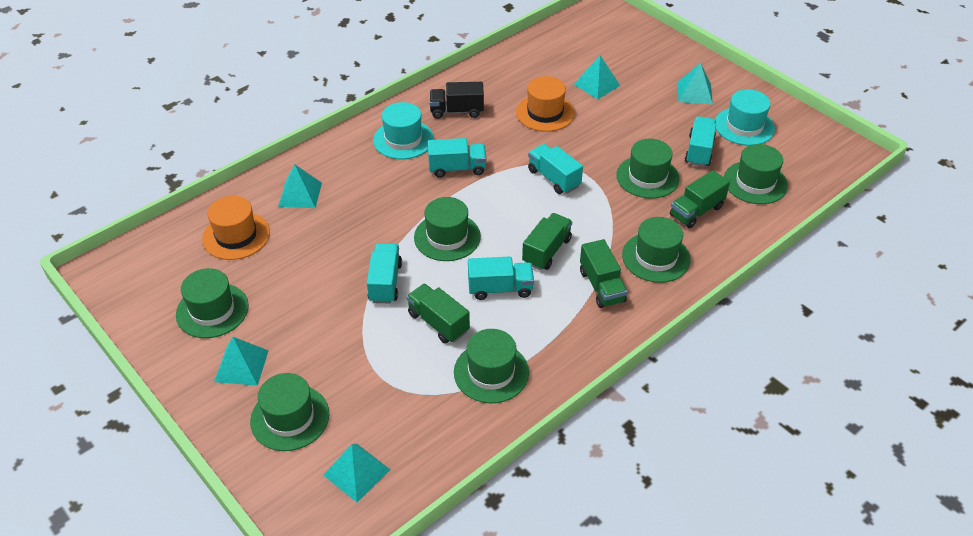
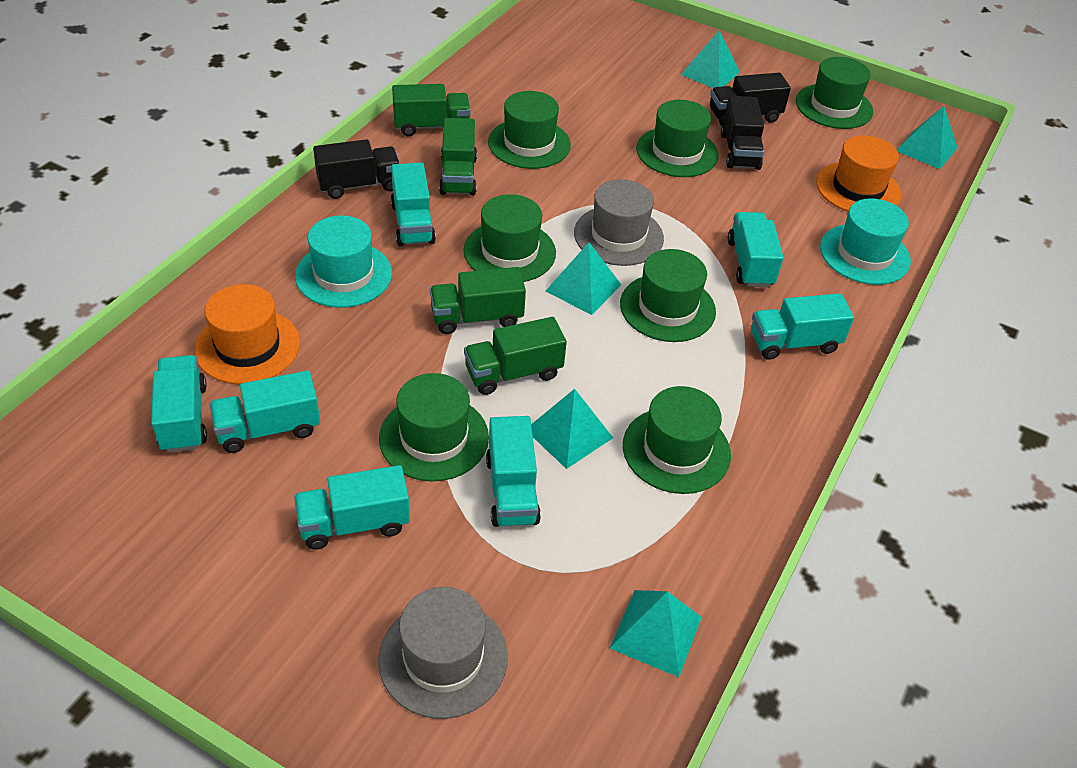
black truck: 1 -> 3
grey hat: 0 -> 2
turquoise truck: 5 -> 7

